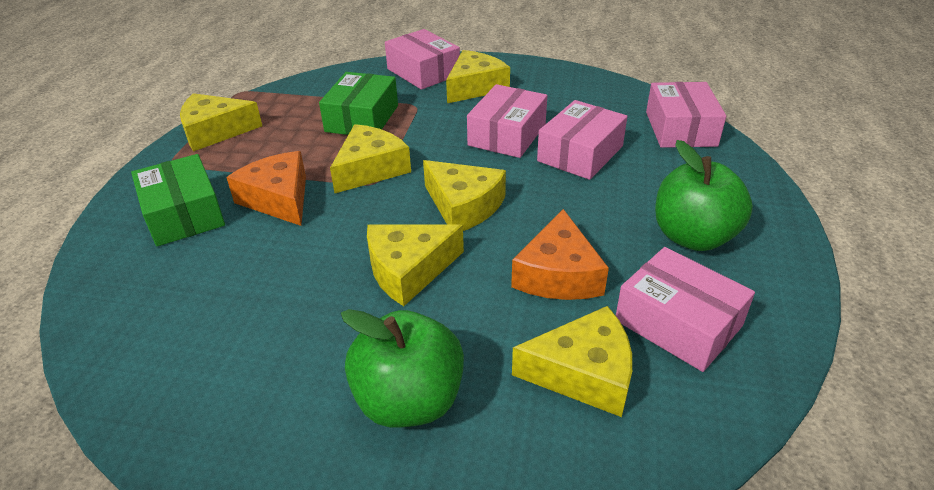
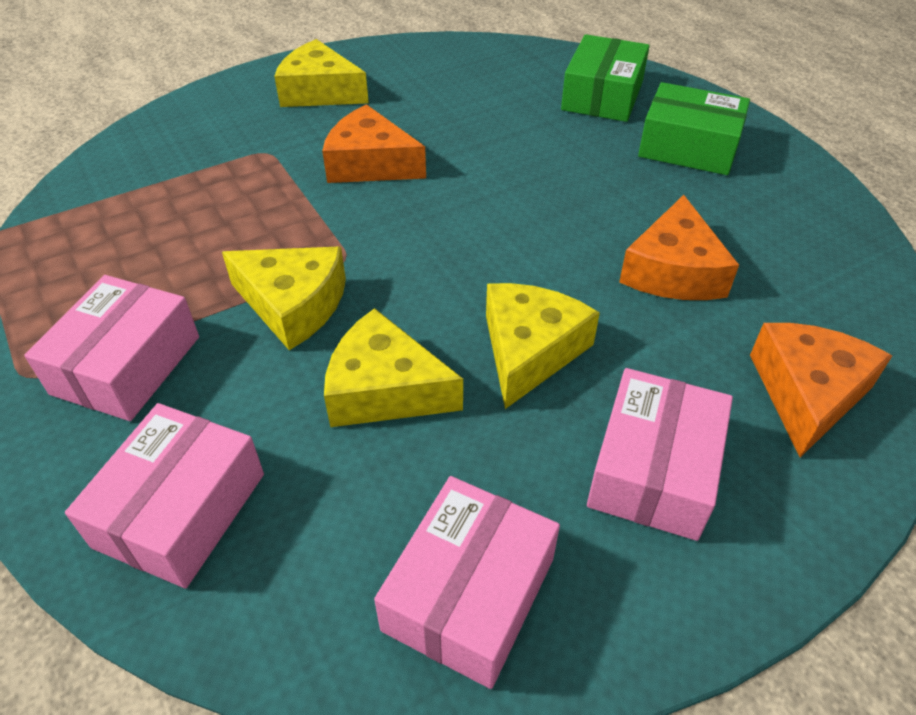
green apple: 2 -> 0
orange cheese: 2 -> 3
pink box: 5 -> 4
yellow cheese: 6 -> 4

